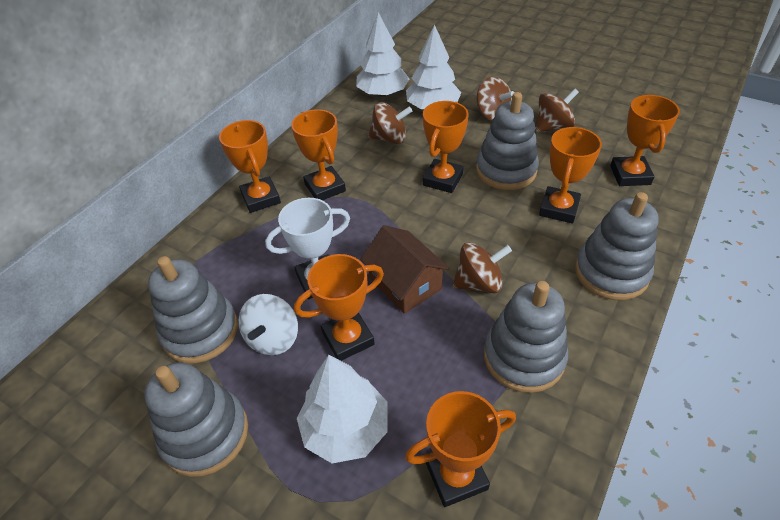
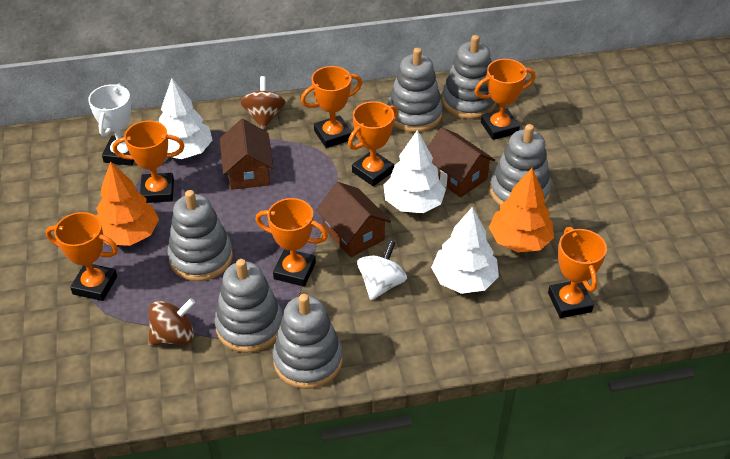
brown house: 1 -> 3
brown spinning top: 4 -> 2
grey stacking toy: 5 -> 6
orange tree: 0 -> 2

